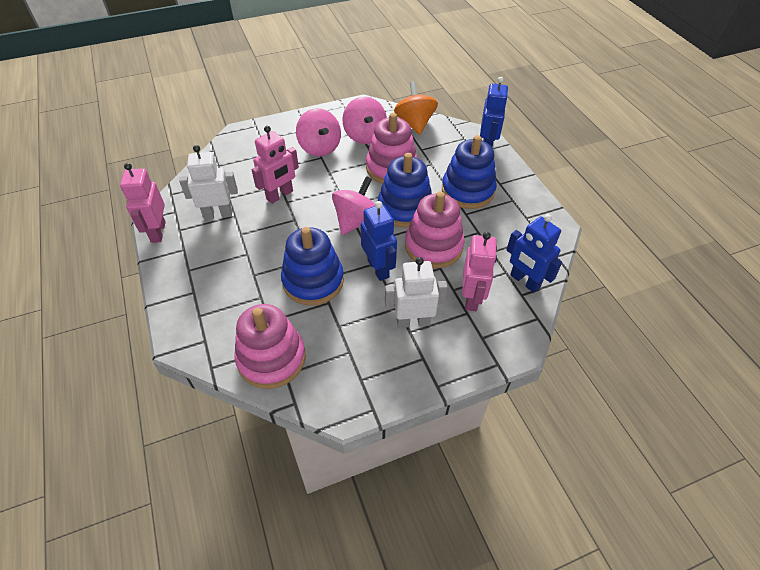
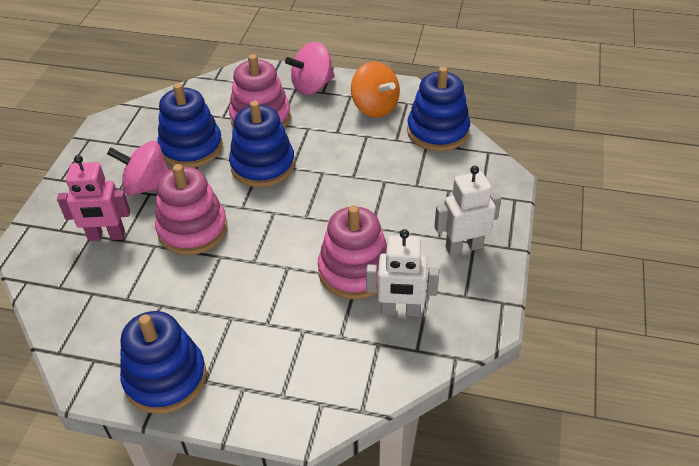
blue robot: 3 -> 0
blue stacking toy: 3 -> 4
pink robot: 3 -> 1
pink spinning top: 3 -> 2

